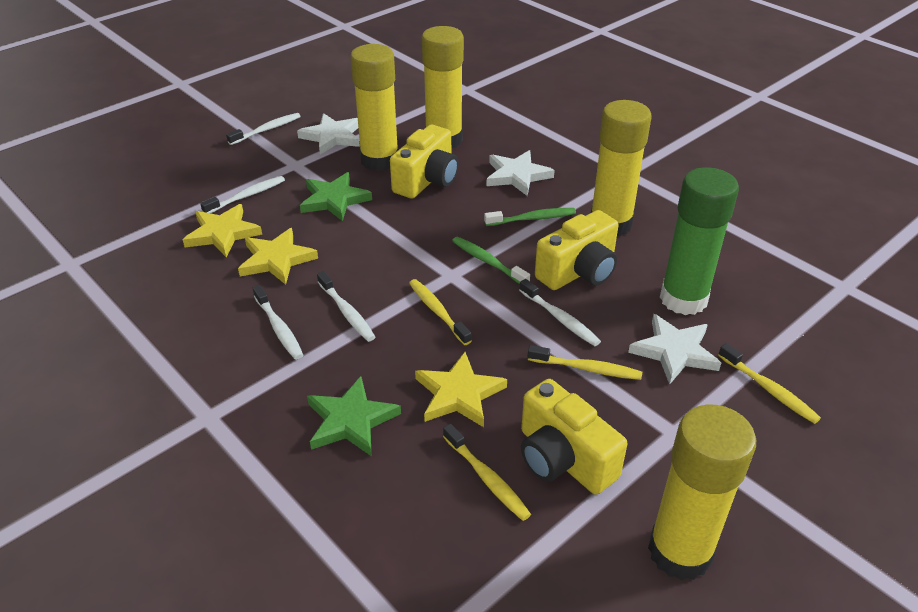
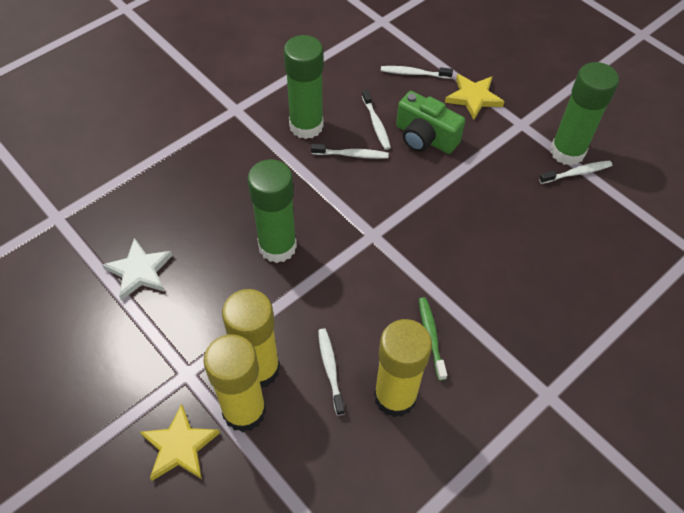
green camera: 0 -> 1
green glue stick: 1 -> 3
green star: 2 -> 0
green toothbrush: 2 -> 1
white star: 3 -> 1
yellow camera: 3 -> 0
yellow glue stick: 4 -> 3
yellow star: 3 -> 2
yellow toothbrush: 4 -> 0

